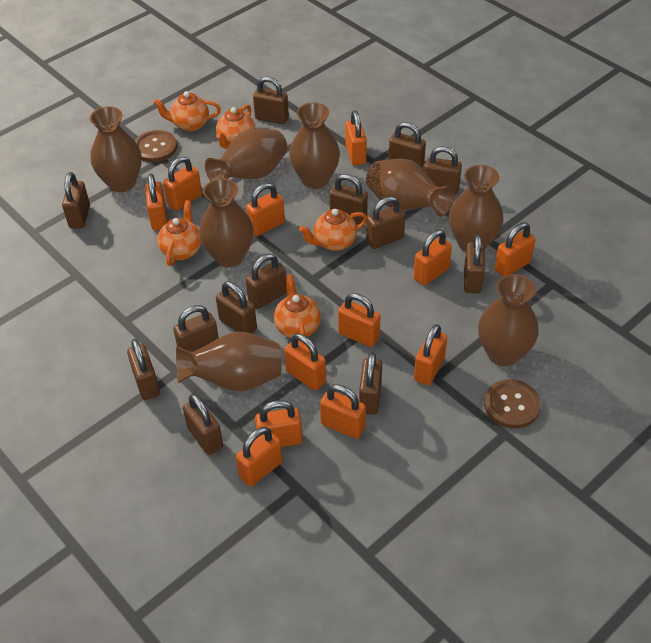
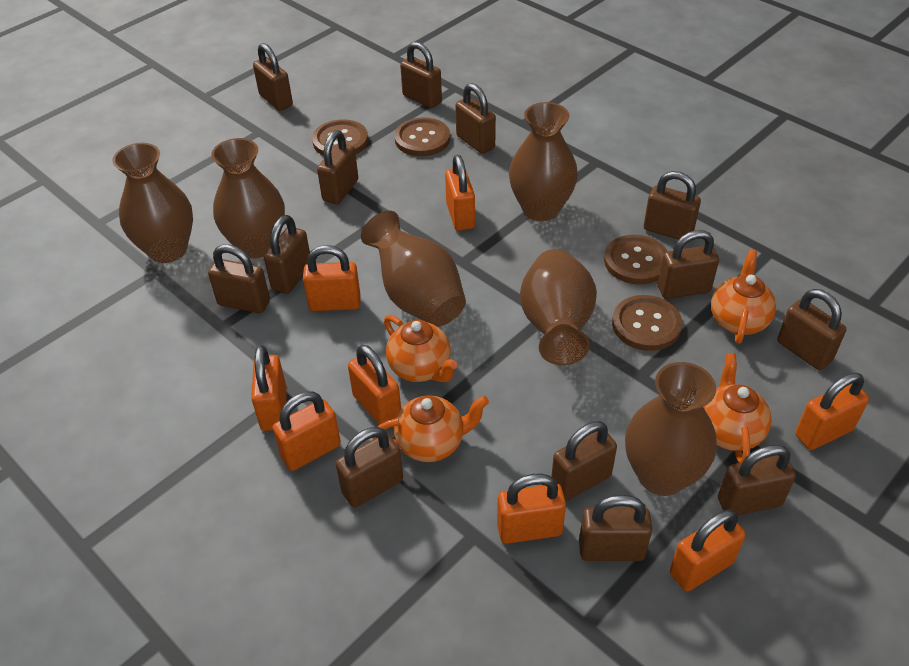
brown button: 2 -> 4
brown vase: 8 -> 6
orange padlock: 12 -> 8
orange teapot: 5 -> 4

